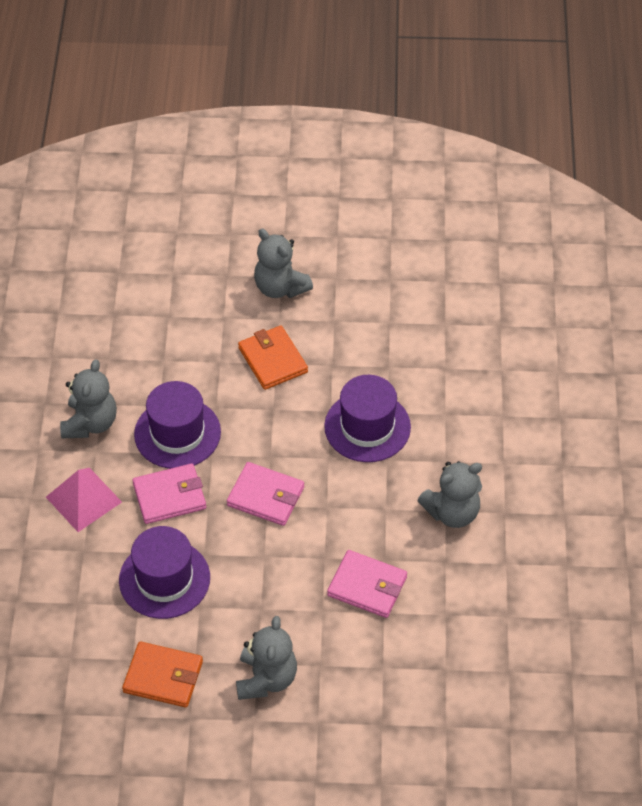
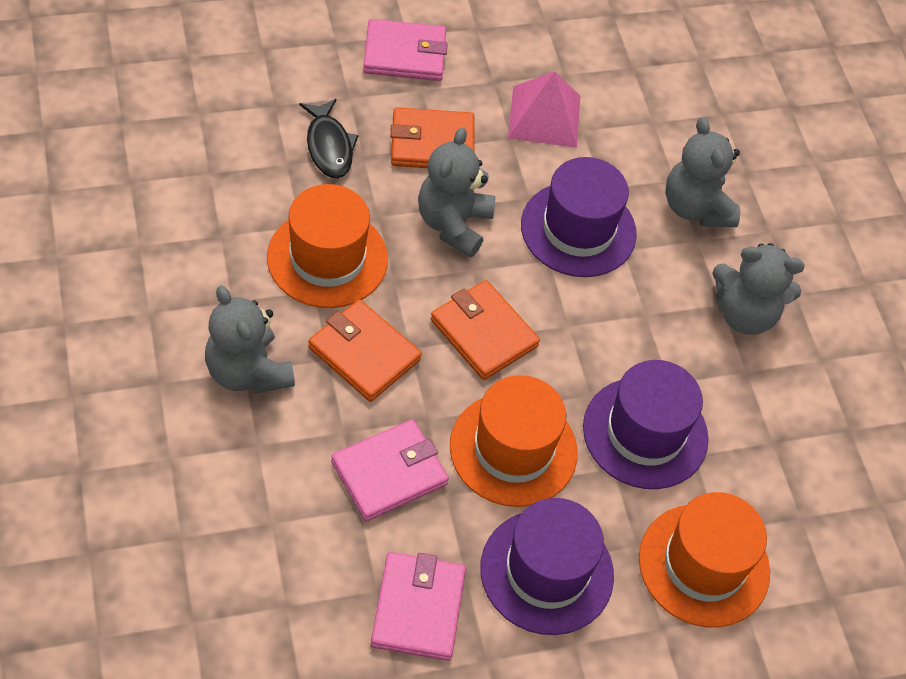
black fish: 0 -> 1
orange hat: 0 -> 3
orange wallet: 2 -> 3

